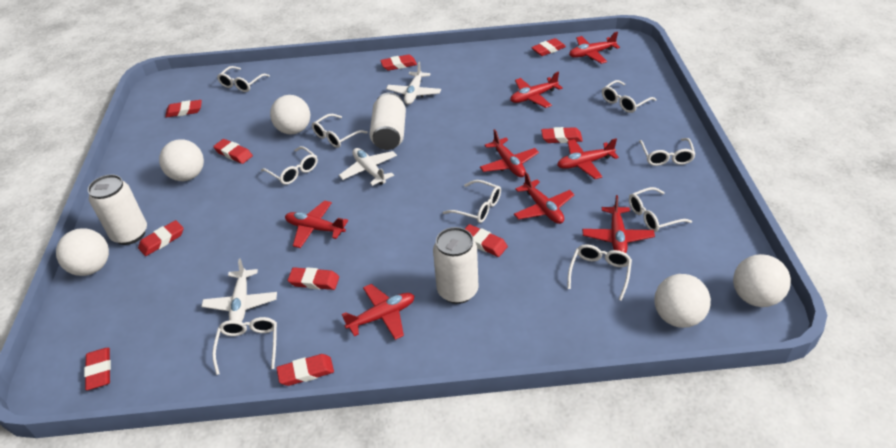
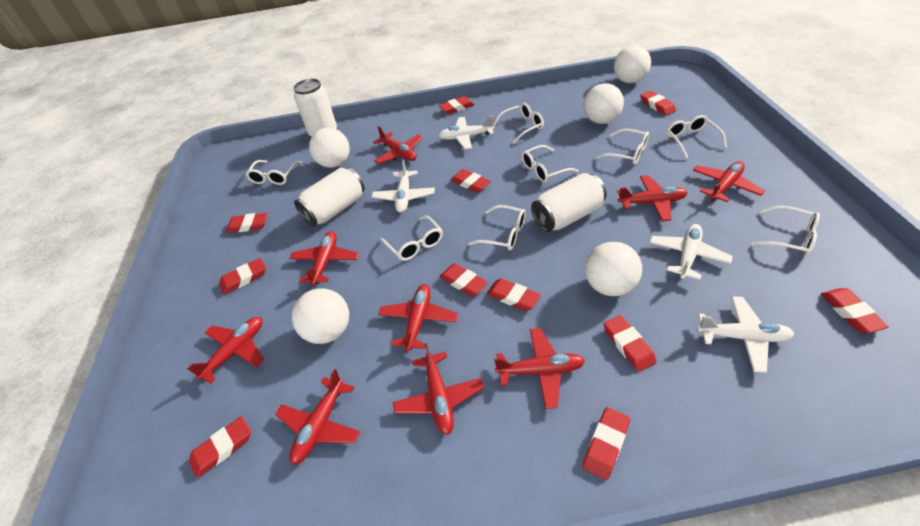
red eraser: 10 -> 11
red plane: 8 -> 9
white glasses: 9 -> 8
white plane: 3 -> 4

